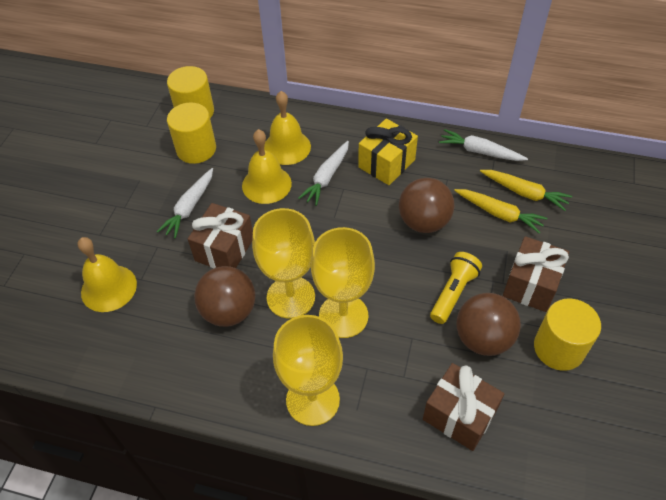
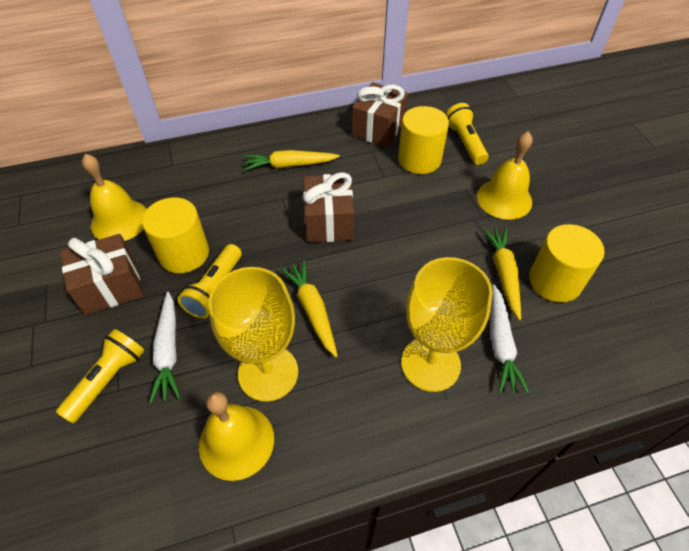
brown ball: 3 -> 0
white carrot: 3 -> 2
yellow carrot: 2 -> 3
yellow flashlight: 1 -> 3
yellow gift: 1 -> 0
yellow goblet: 3 -> 2

